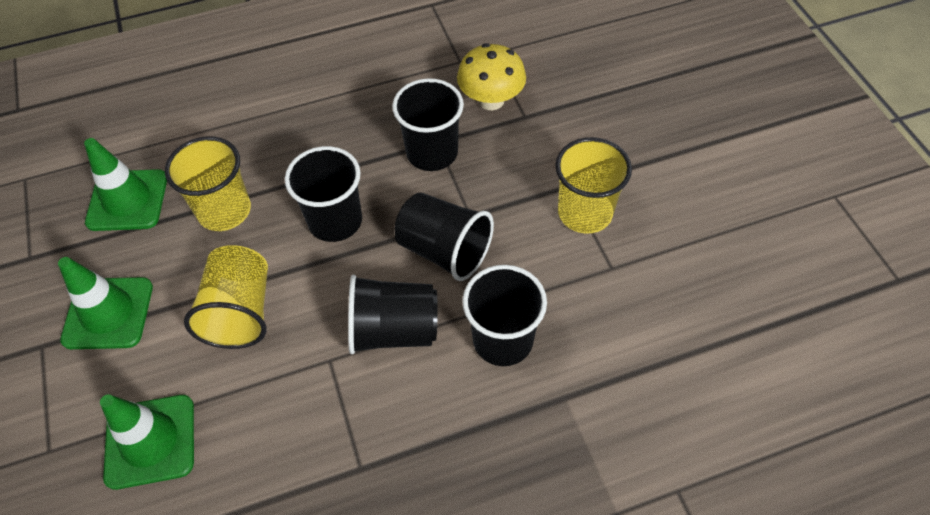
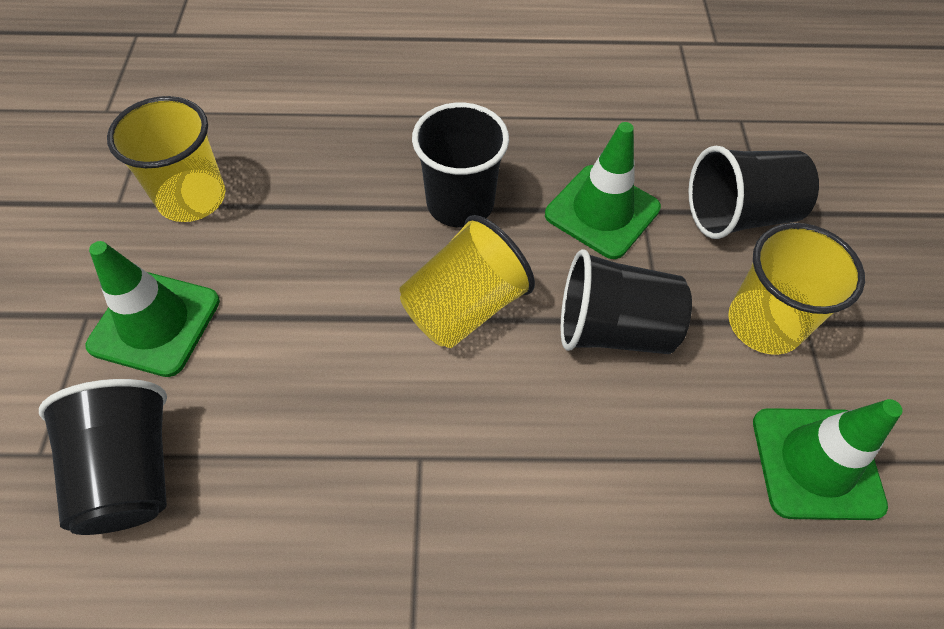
black cup: 5 -> 4
yellow mushroom: 1 -> 0

